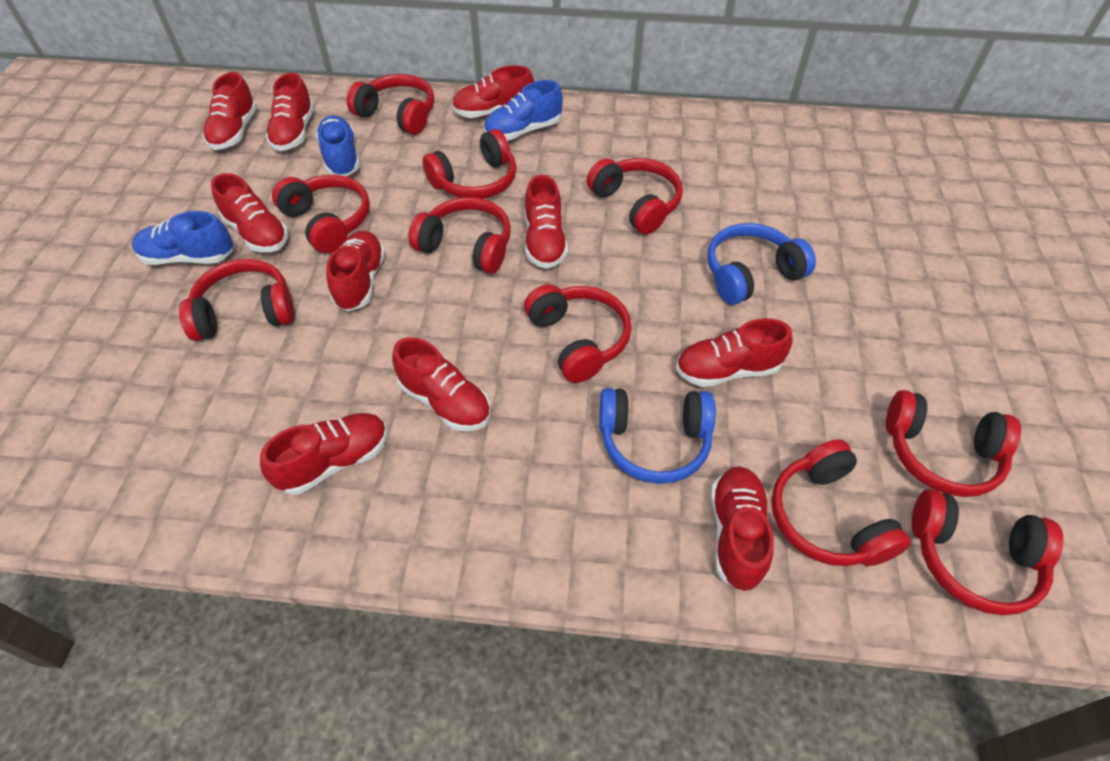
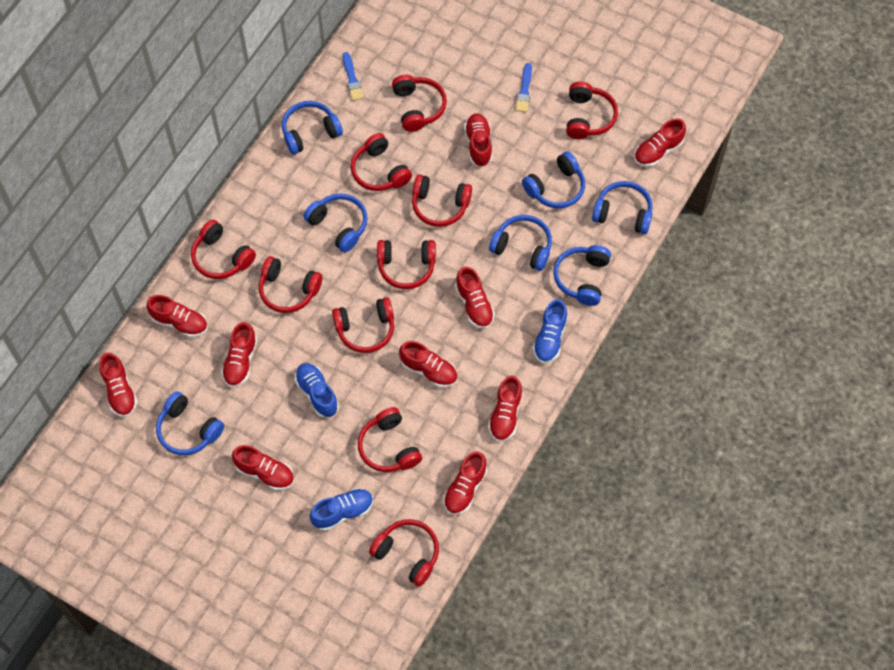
blue brush: 0 -> 2
blue headphones: 2 -> 7

